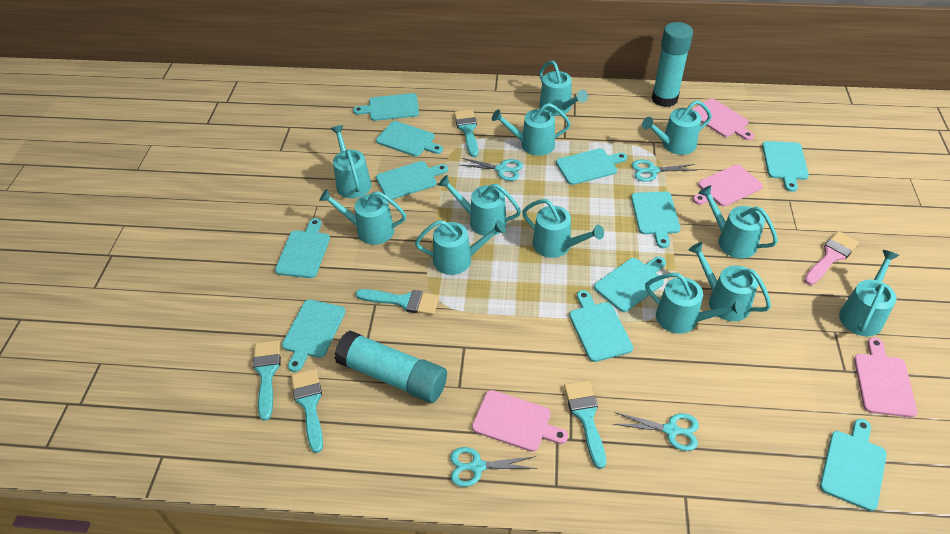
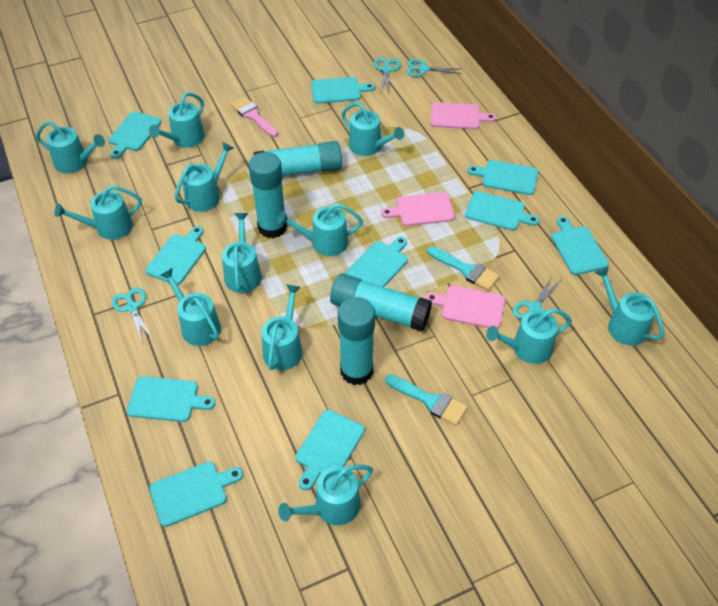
pink cutting board: 4 -> 3
turquoise brush: 5 -> 2
turquoise cutting board: 11 -> 10
turquoise glue stick: 2 -> 4

